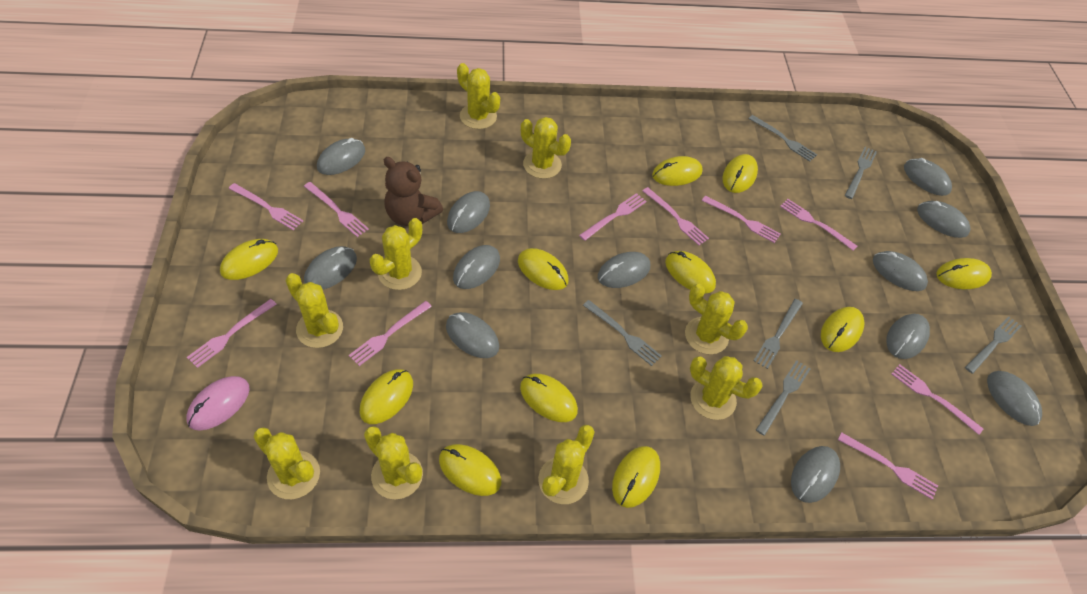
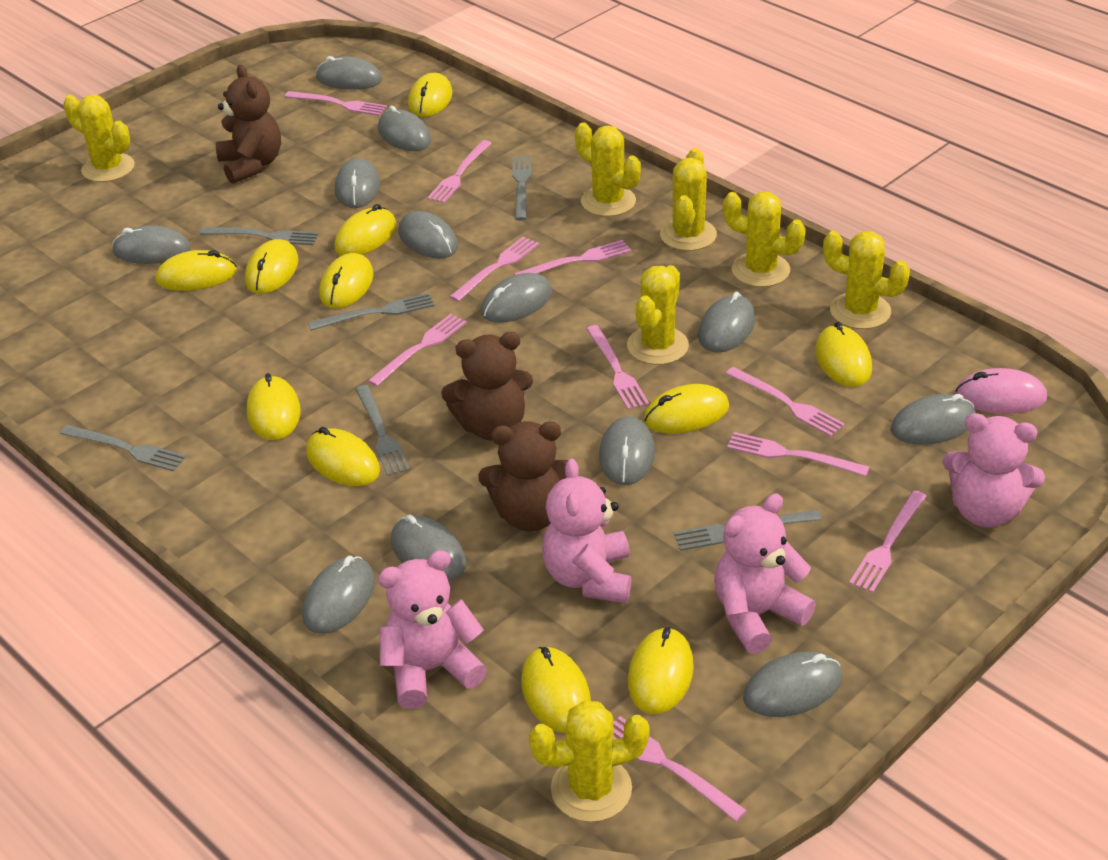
brown teddy bear: 1 -> 3
pink teddy bear: 0 -> 4
yellow cactus: 9 -> 7

